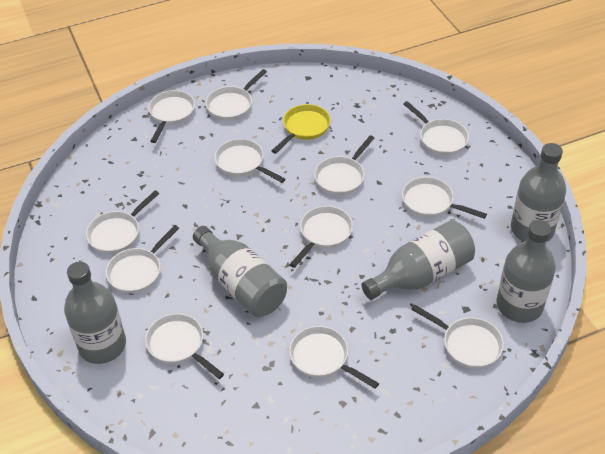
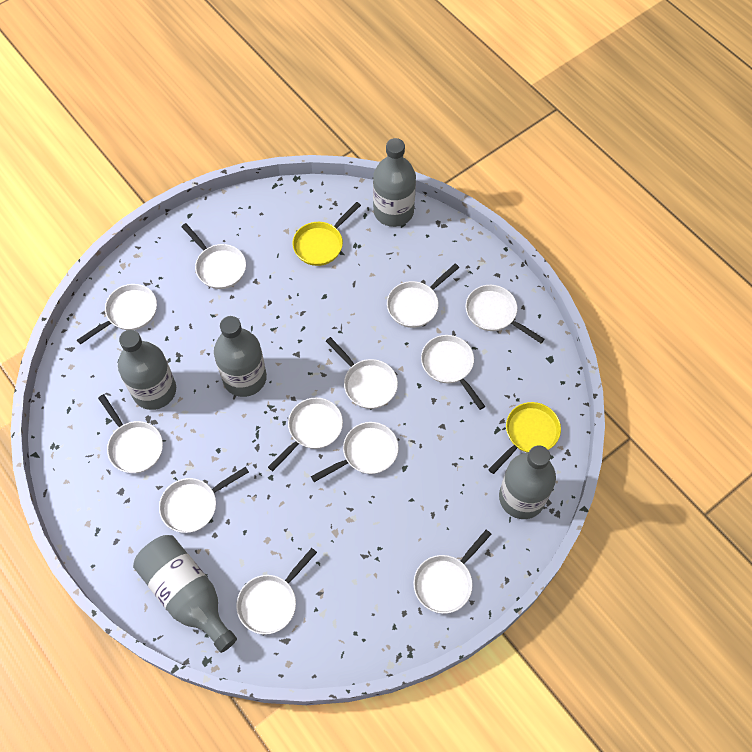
yellow pan: 1 -> 2

